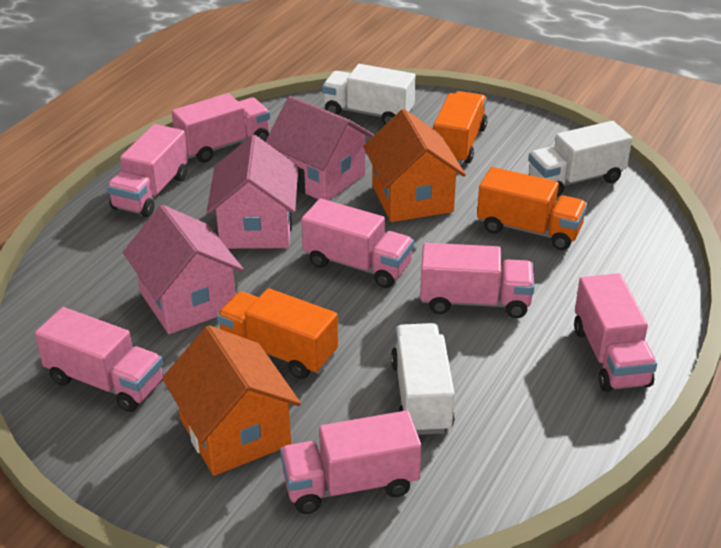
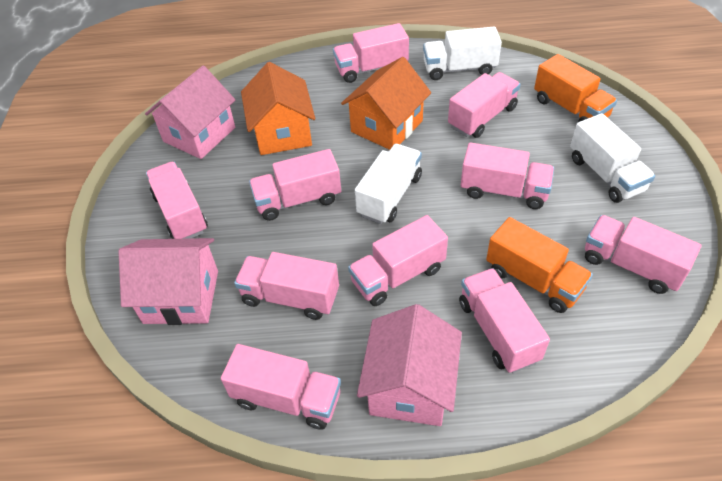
orange truck: 3 -> 2
pink truck: 7 -> 10

